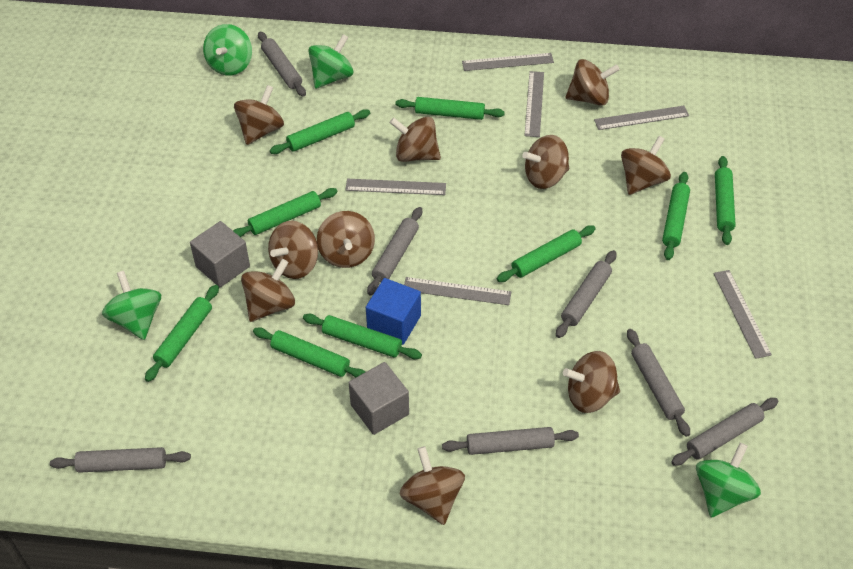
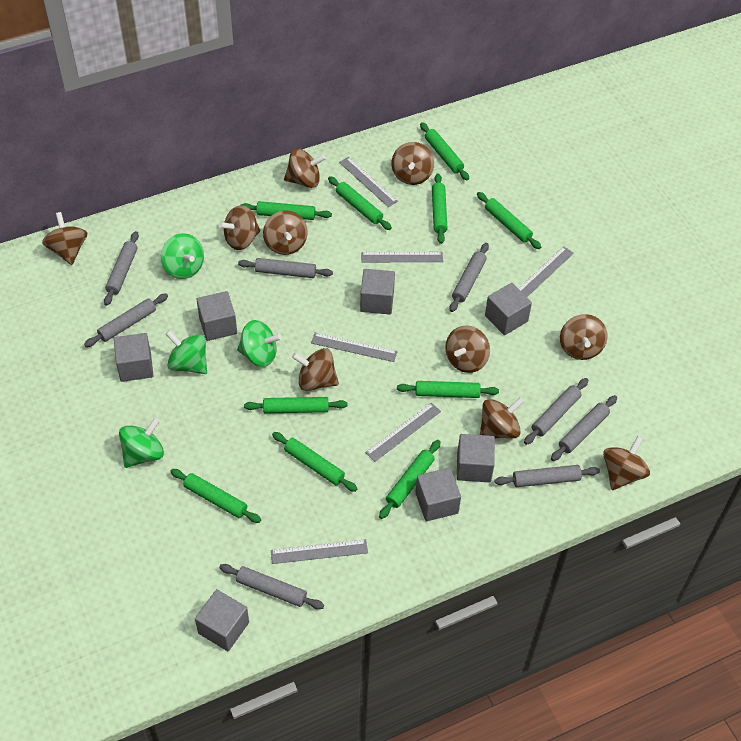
blue cube: 1 -> 0
green rolling pin: 9 -> 10
grey cube: 2 -> 7
grey rolling pin: 7 -> 8

